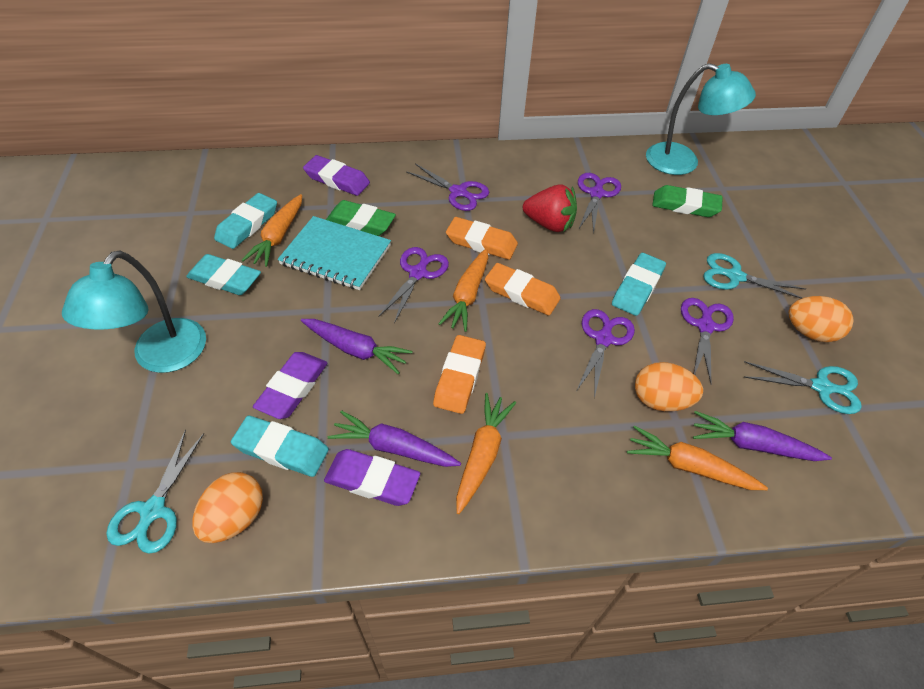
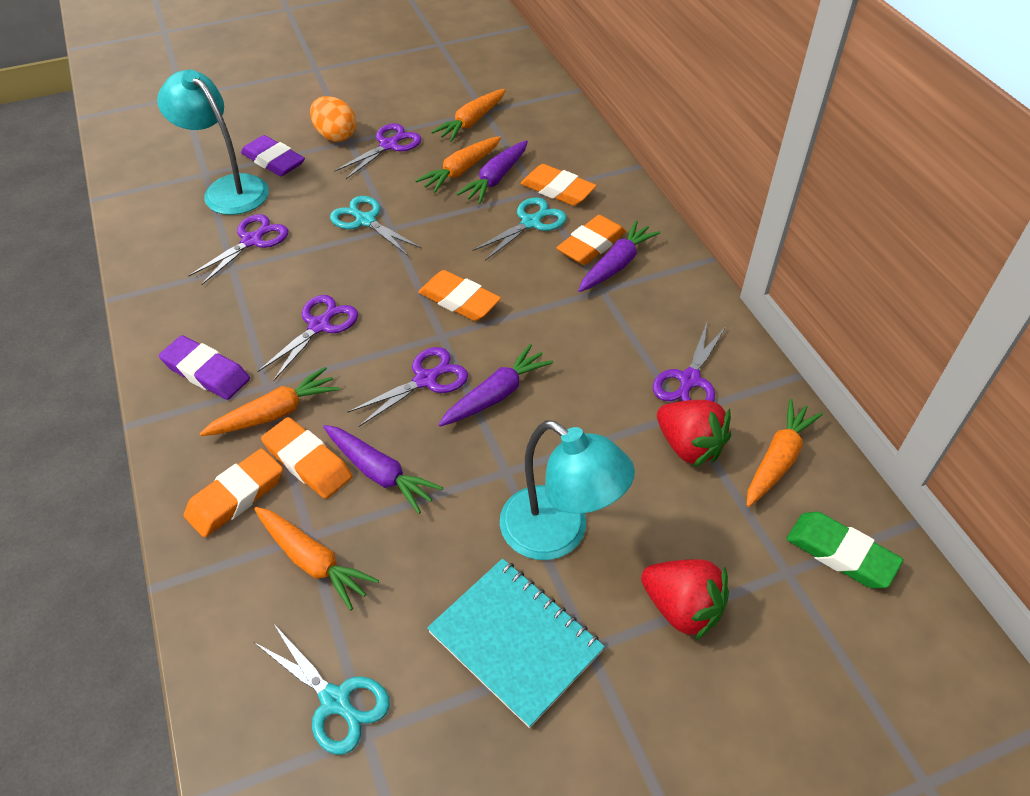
green eraser: 2 -> 1
orange carrot: 4 -> 5
orange egg: 3 -> 1
orange eraser: 3 -> 5
purple carrot: 3 -> 4
purple eraser: 3 -> 2
red strawberry: 1 -> 2
turquoise eraser: 4 -> 0

